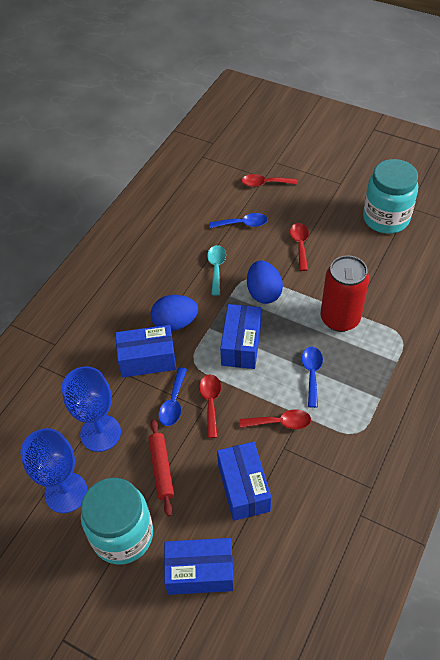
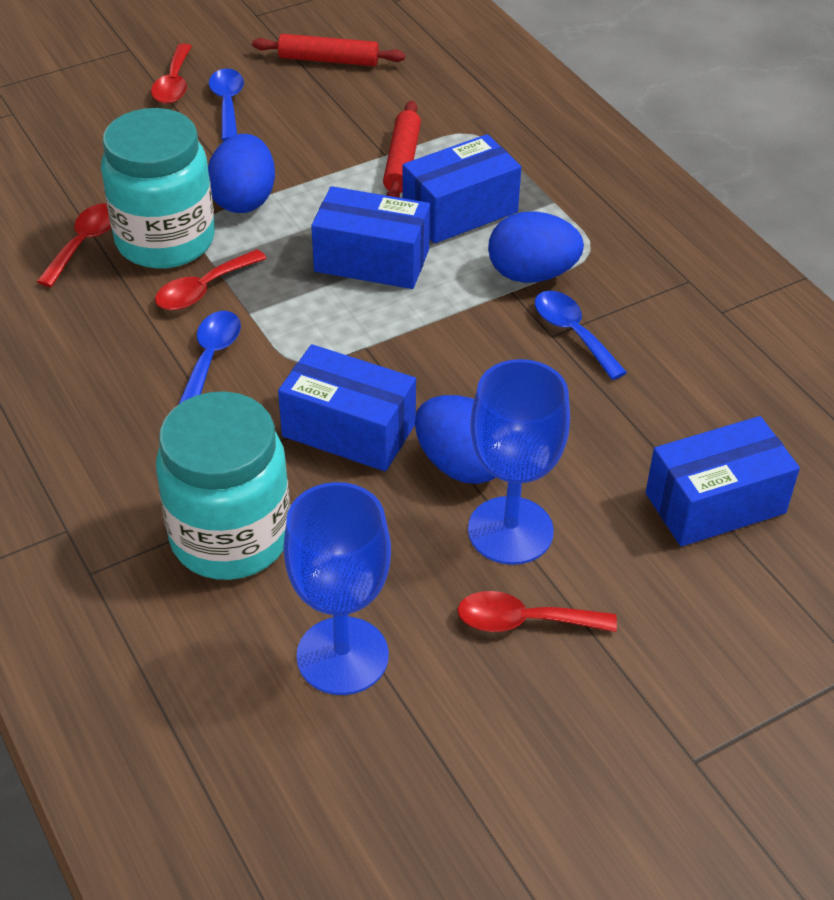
blue egg: 2 -> 3
red can: 1 -> 0
red rolling pin: 1 -> 2
turquoise spoon: 1 -> 0

